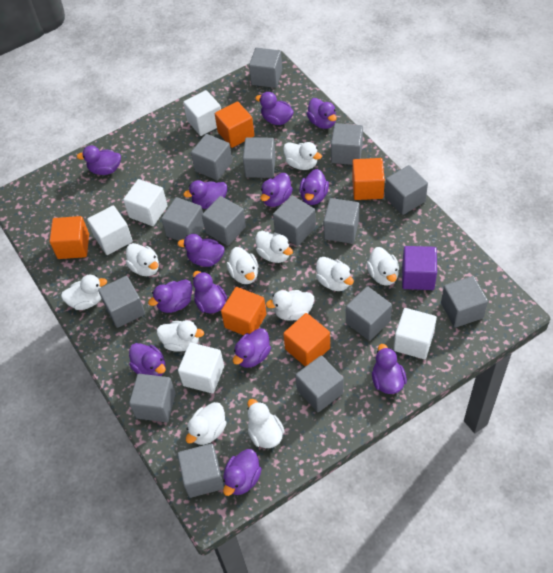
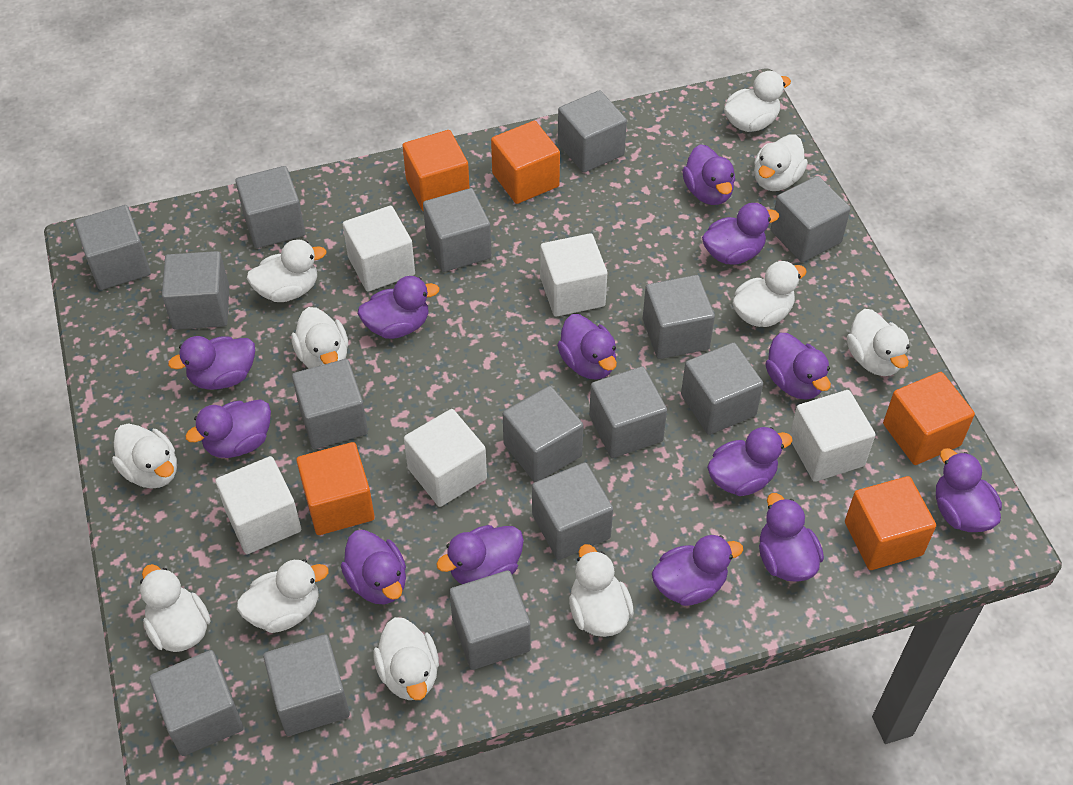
purple cube: 1 -> 0

